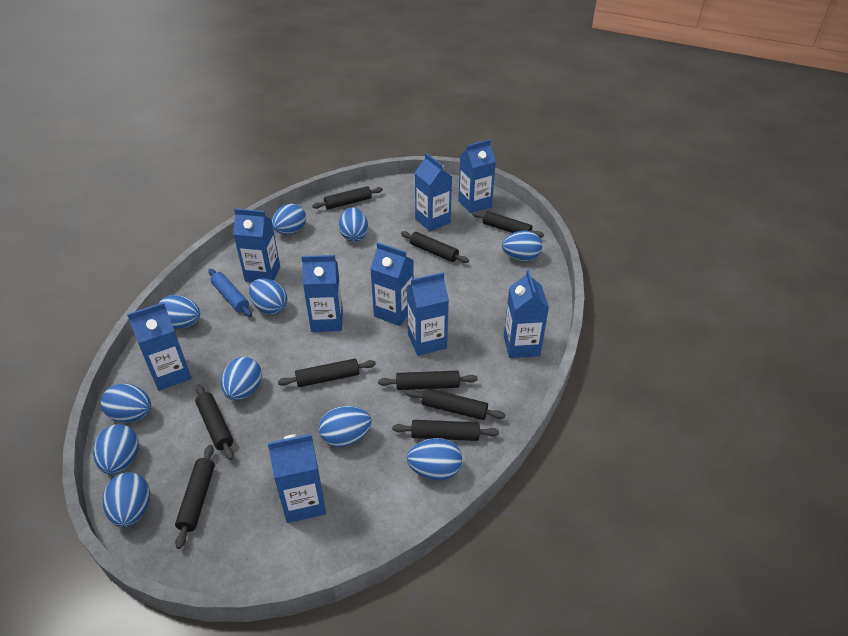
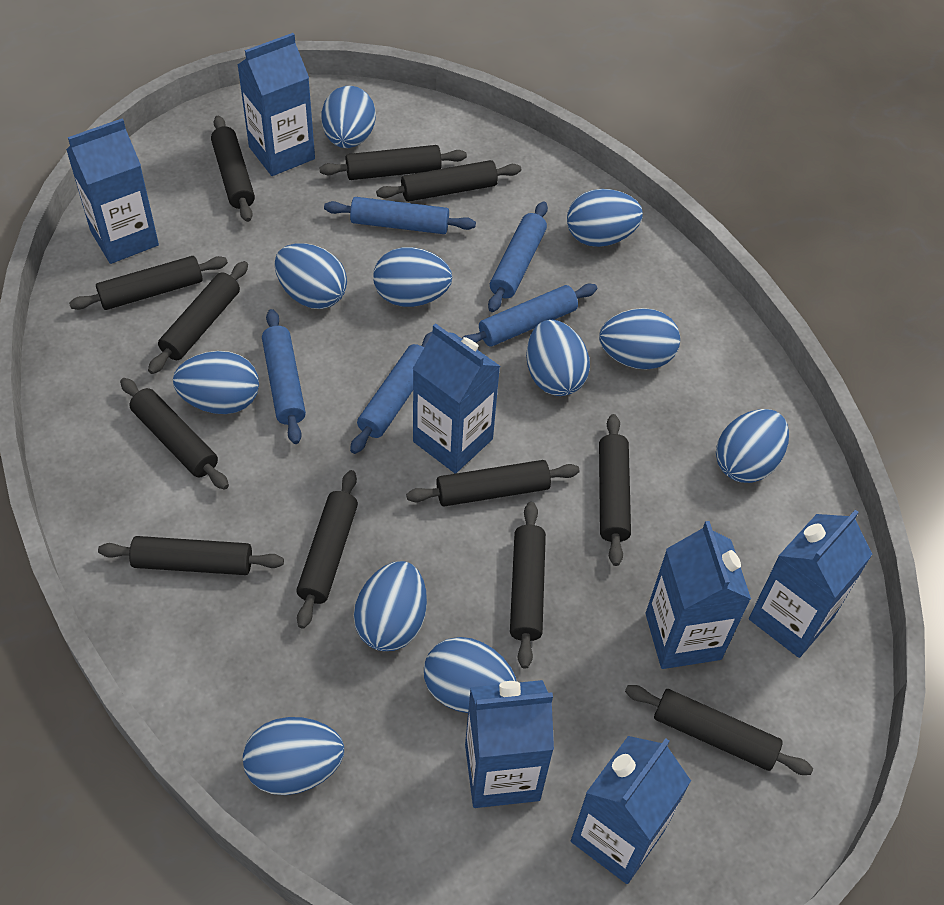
black rolling pin: 9 -> 12
blue carton: 9 -> 7
blue rolling pin: 1 -> 5

